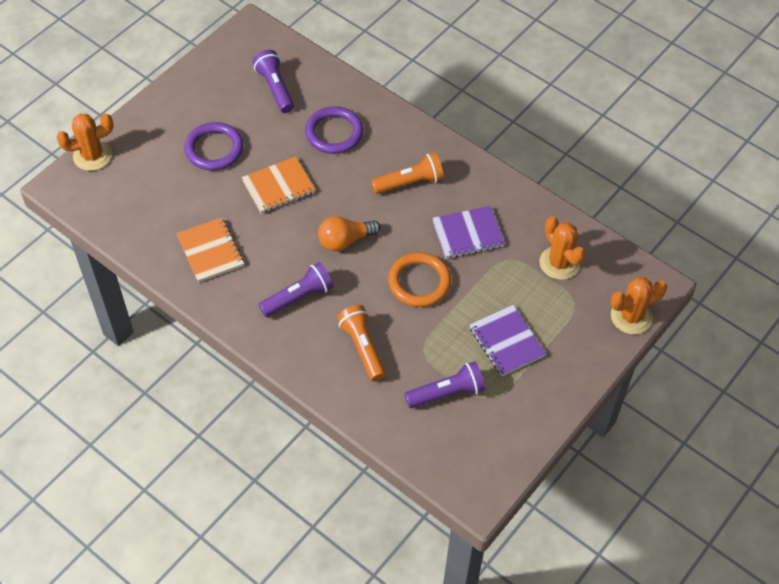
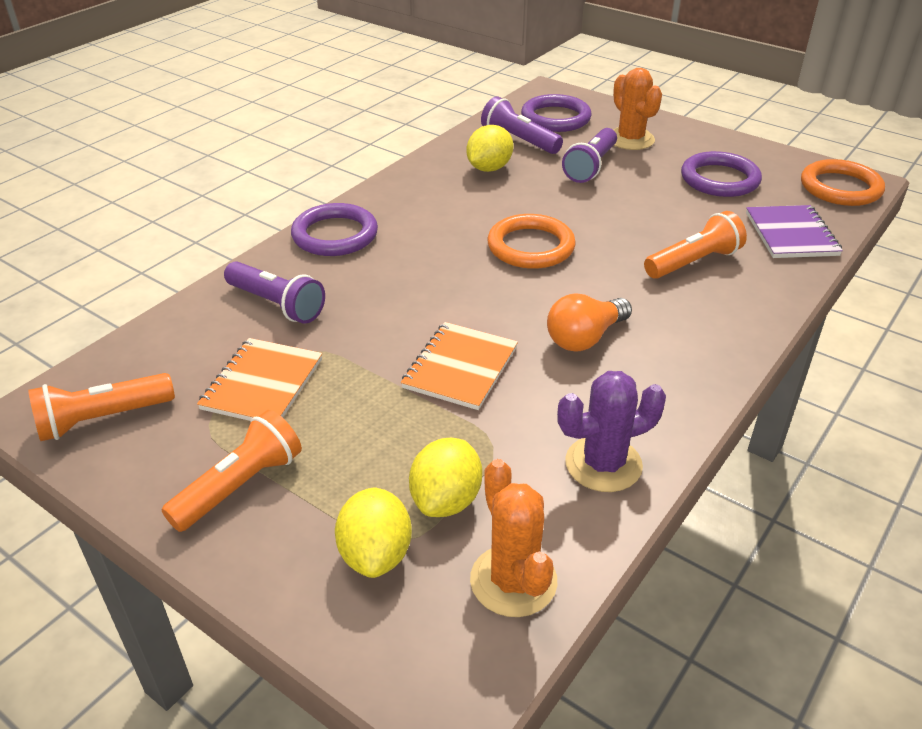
orange cactus: 3 -> 2
orange flashlight: 2 -> 3
orange ring: 1 -> 2
purple cactus: 0 -> 1
purple notebook: 2 -> 1
purple ring: 2 -> 3
yellow lemon: 0 -> 3

